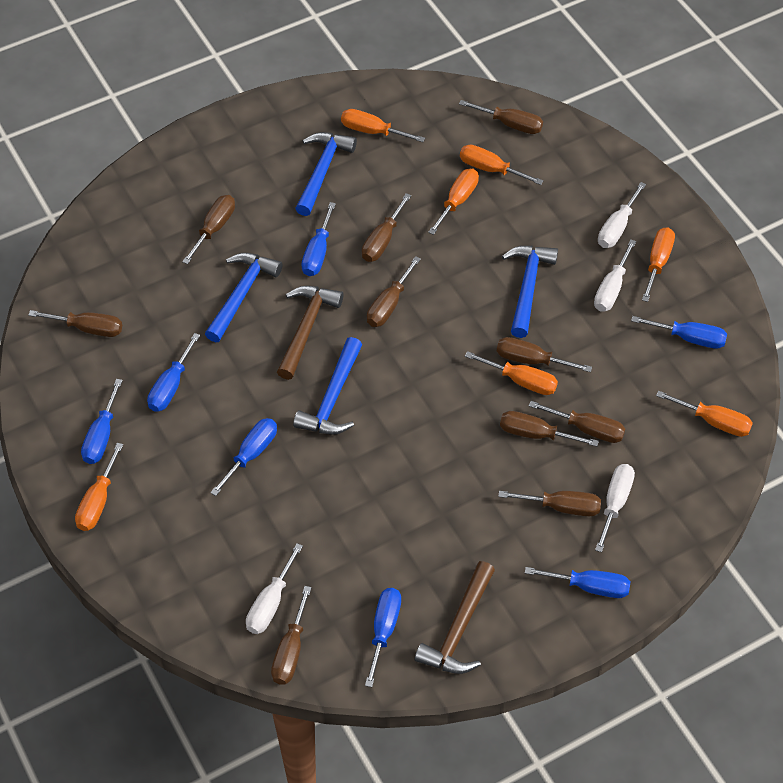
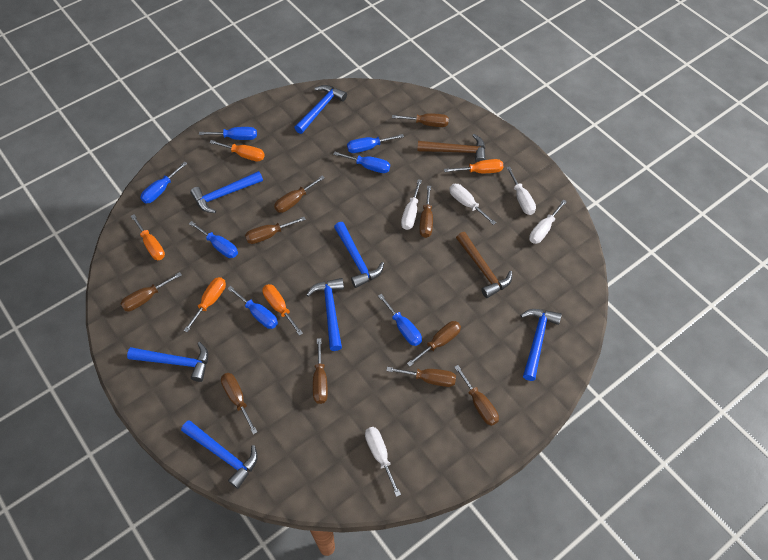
blue hammer: 4 -> 7
orange screwdriver: 7 -> 5
white screwdriver: 4 -> 5

